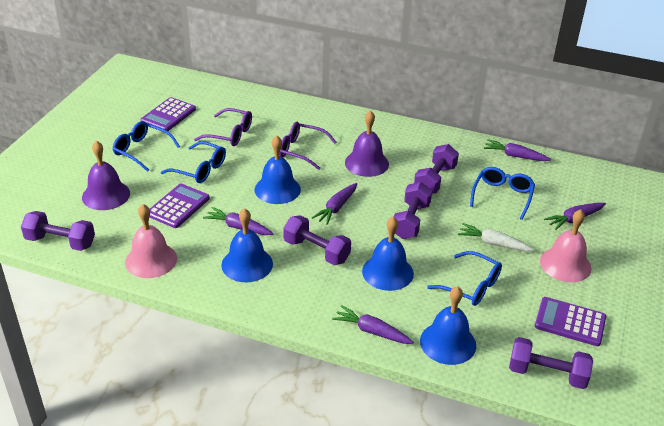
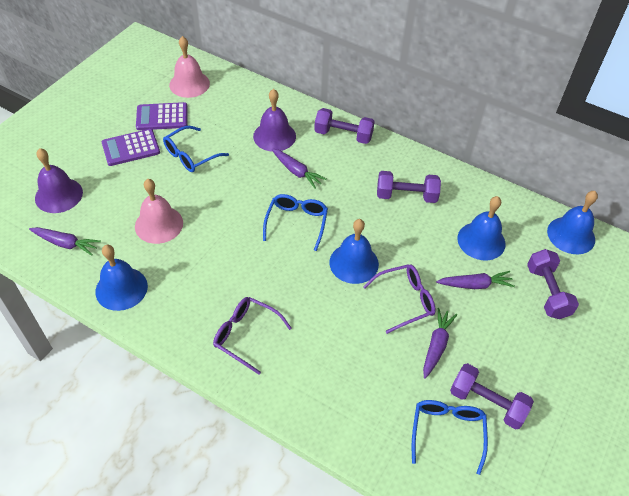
blue glasses: 4 -> 3
purple calculator: 3 -> 2
purple carrot: 5 -> 4
purple dumbbell: 5 -> 4
white carrot: 1 -> 0

